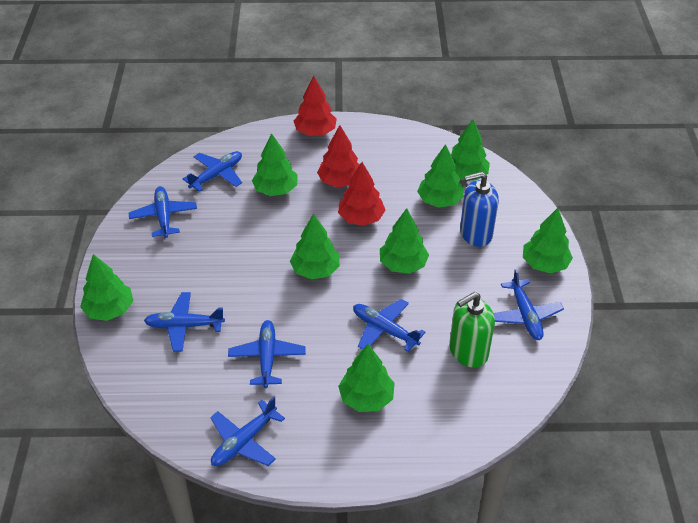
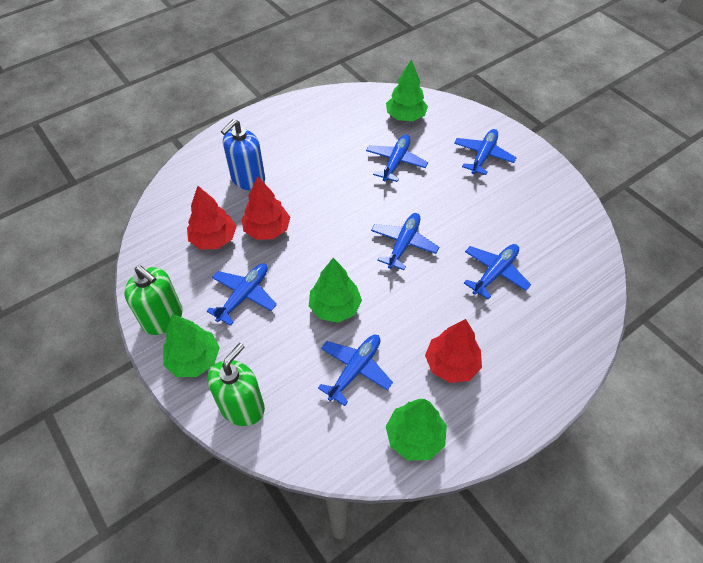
blue plane: 7 -> 6
green soap dispenser: 1 -> 2
green tree: 8 -> 4

